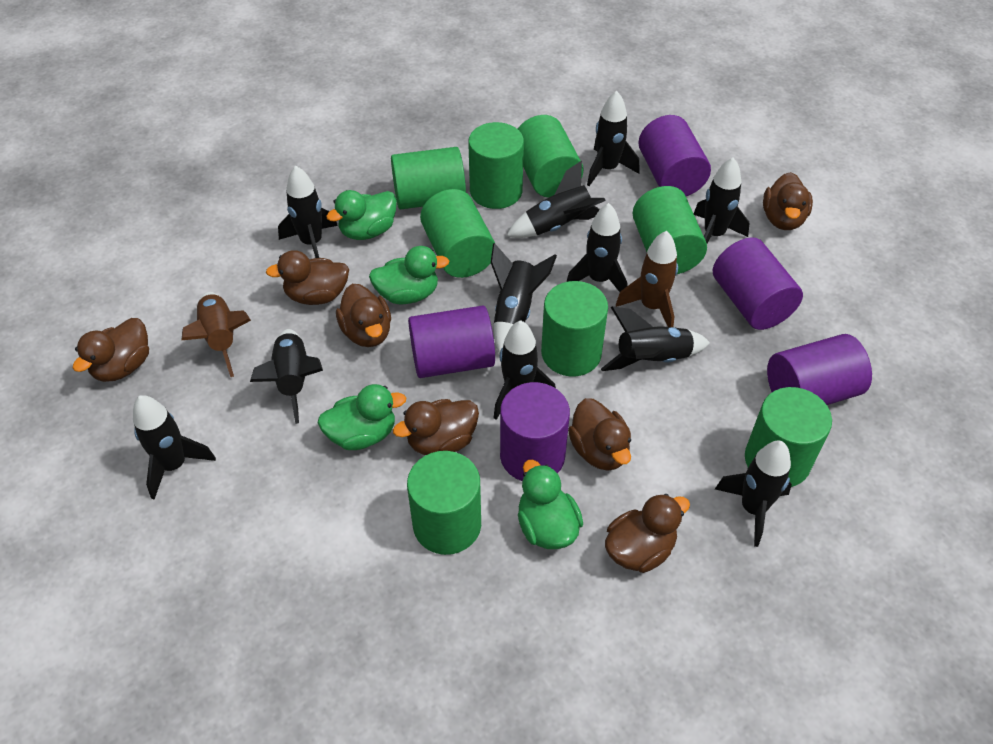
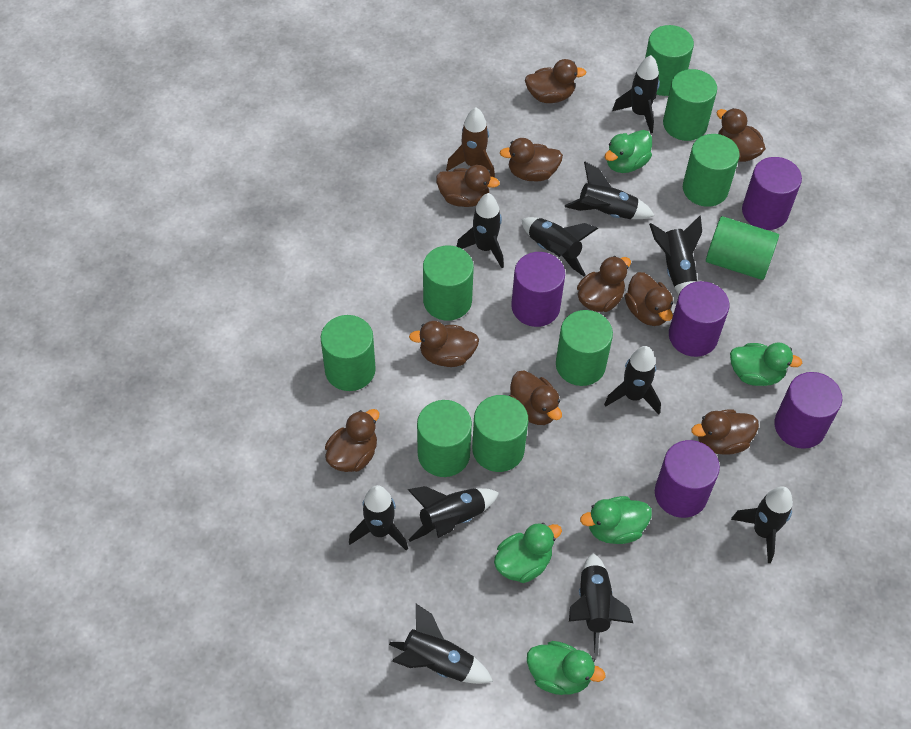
brown duck: 7 -> 10
brown rocket: 2 -> 1
green cylinder: 8 -> 9
green duck: 4 -> 5

